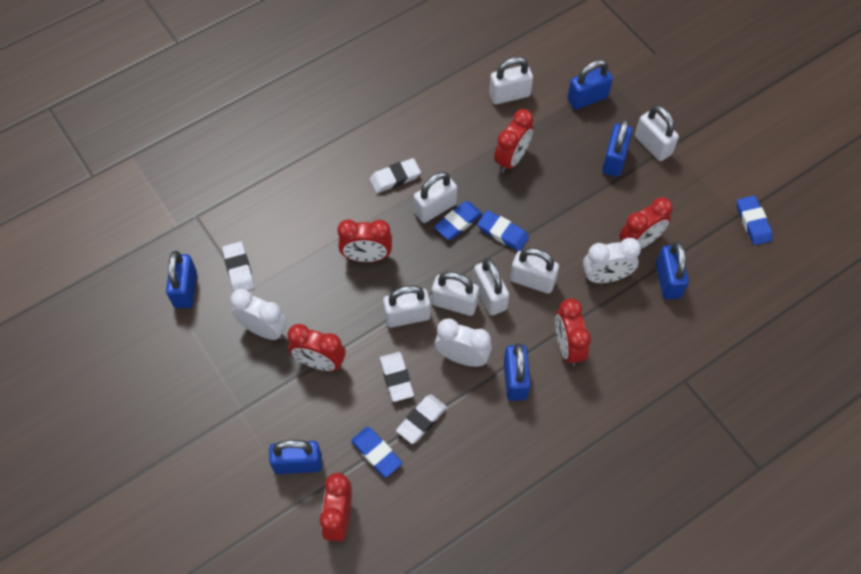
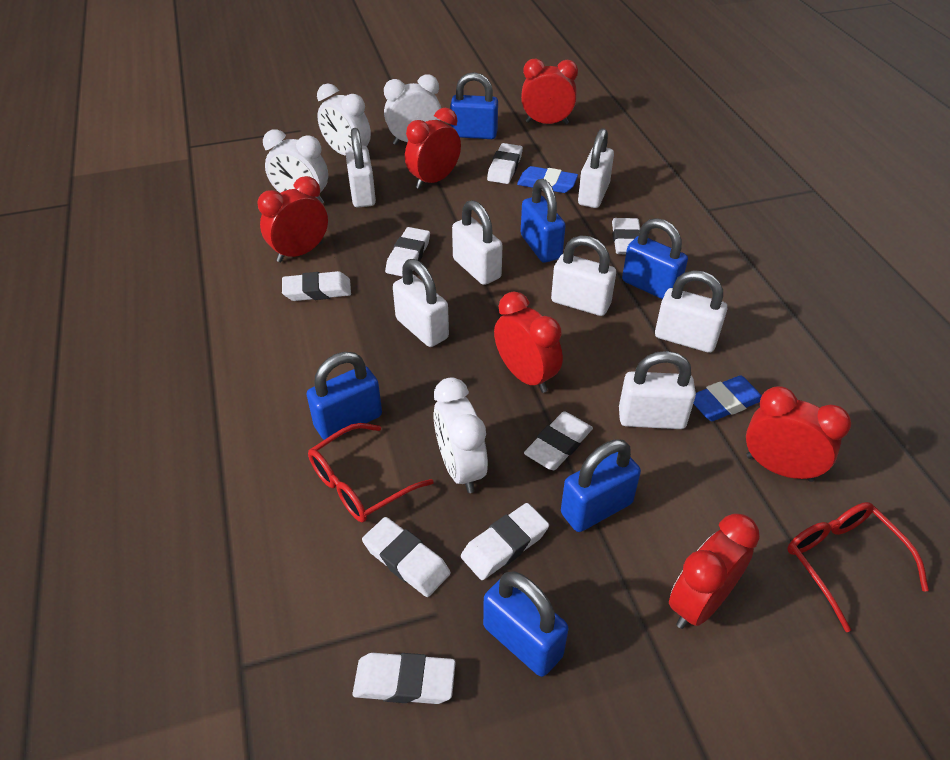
blue eraser: 4 -> 2
red glasses: 0 -> 2
white clock: 3 -> 4
white eraser: 4 -> 8

